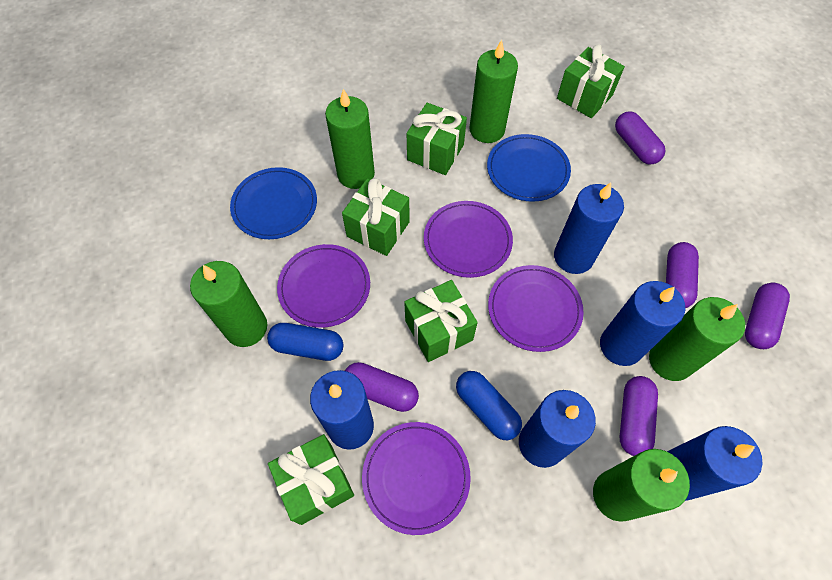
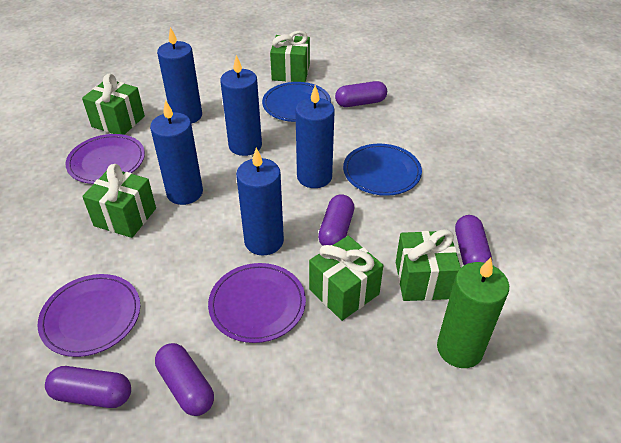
blue capsule: 2 -> 0
green candle: 5 -> 1
purple plate: 4 -> 3

